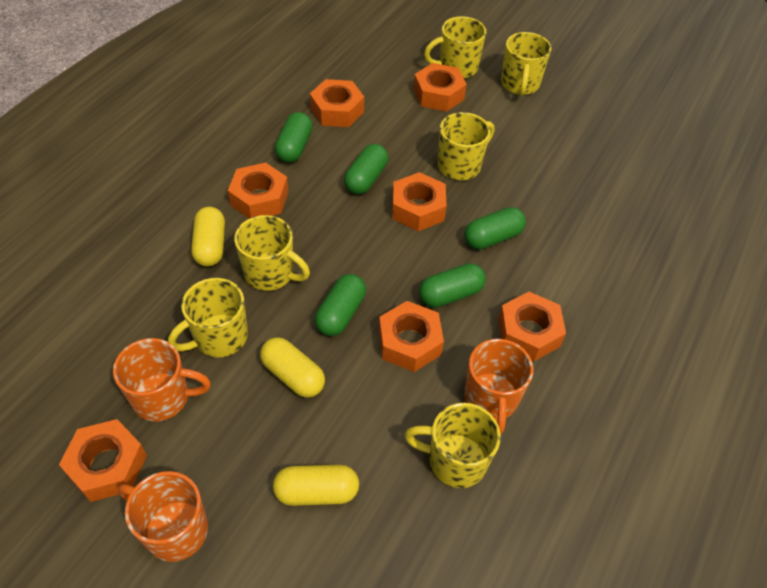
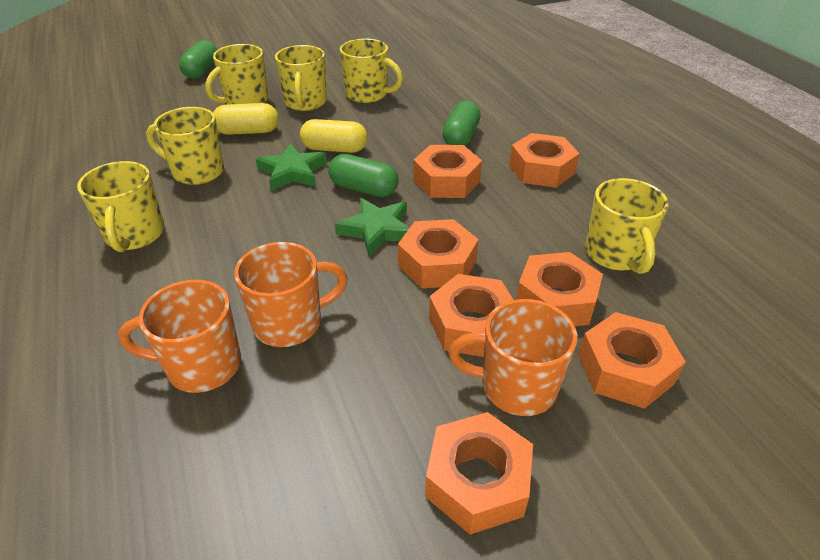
green capsule: 5 -> 3
green star: 0 -> 2
yellow capsule: 3 -> 2

